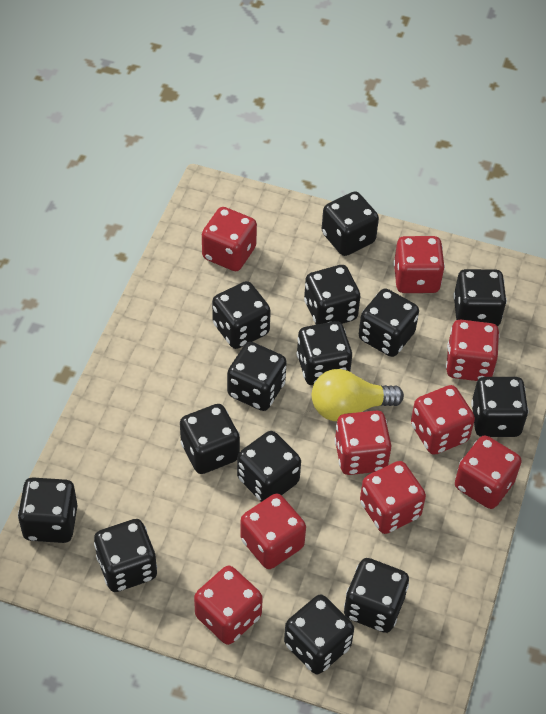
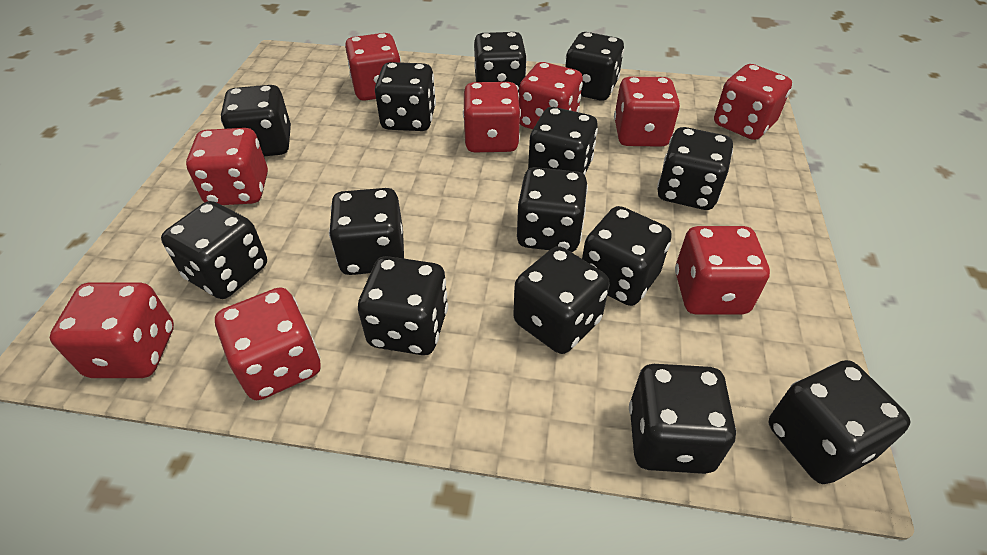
yellow light bulb: 1 -> 0

